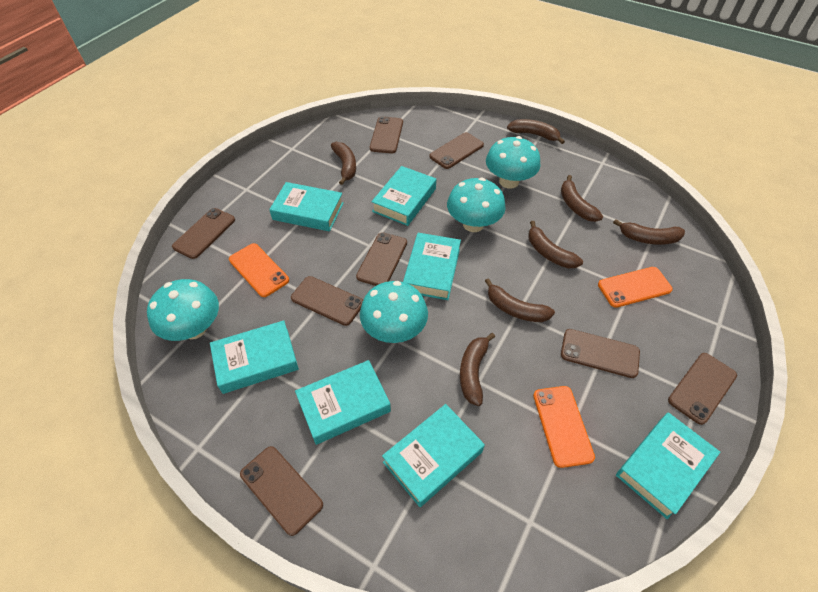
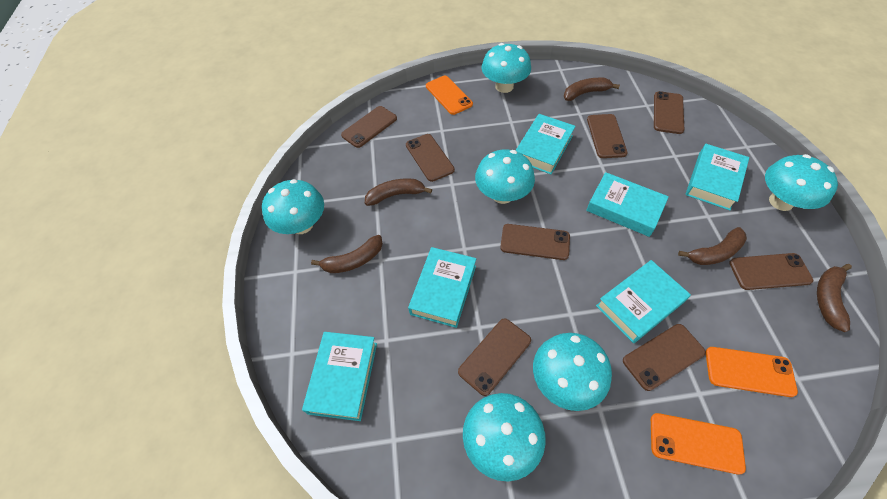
brown banana: 7 -> 5
turquoise book: 7 -> 6
turquoise mushroom: 4 -> 6

